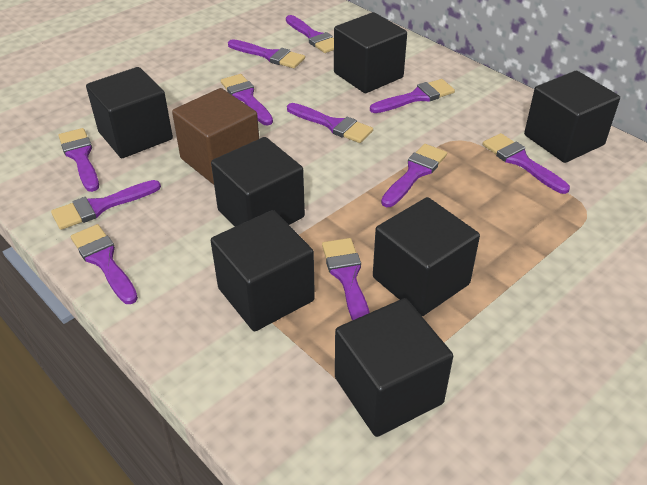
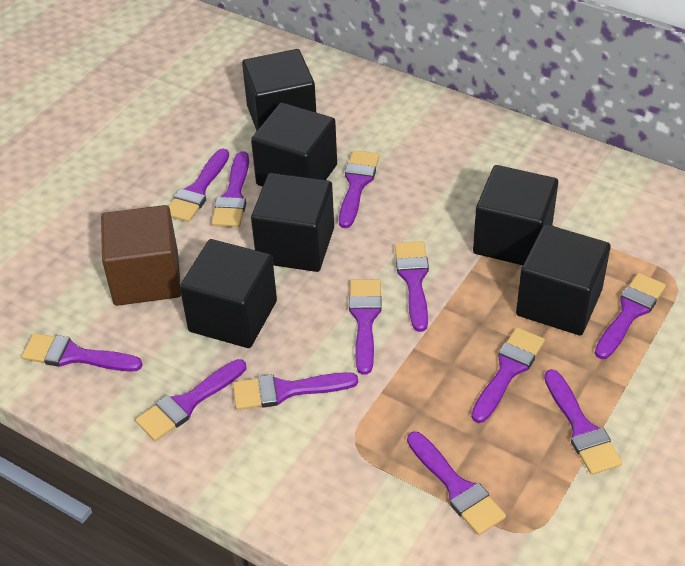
black cube: 7 -> 6
purple brush: 11 -> 12

